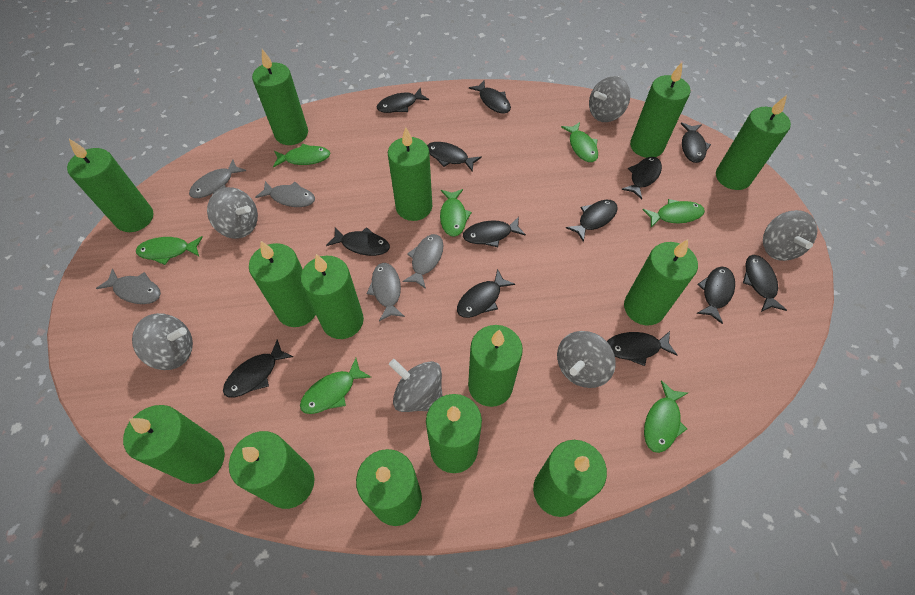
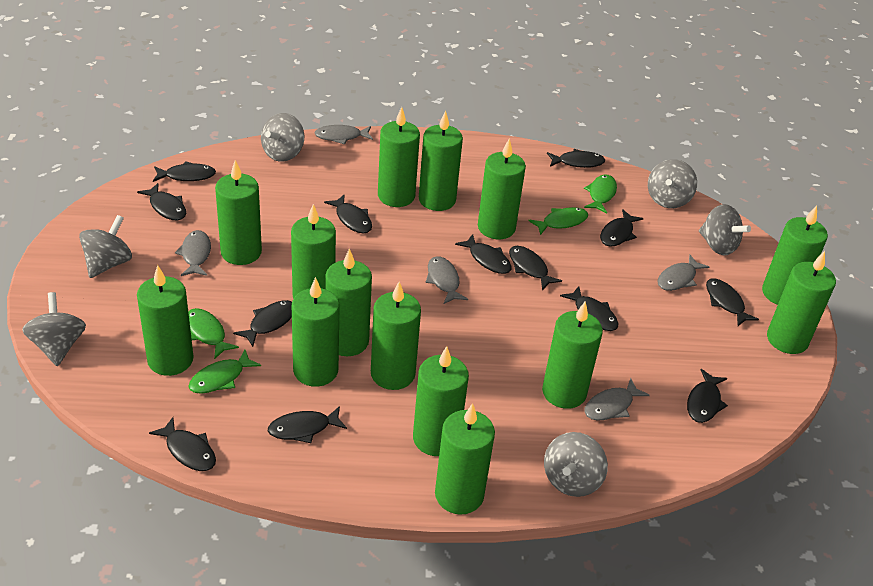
green fish: 7 -> 4

